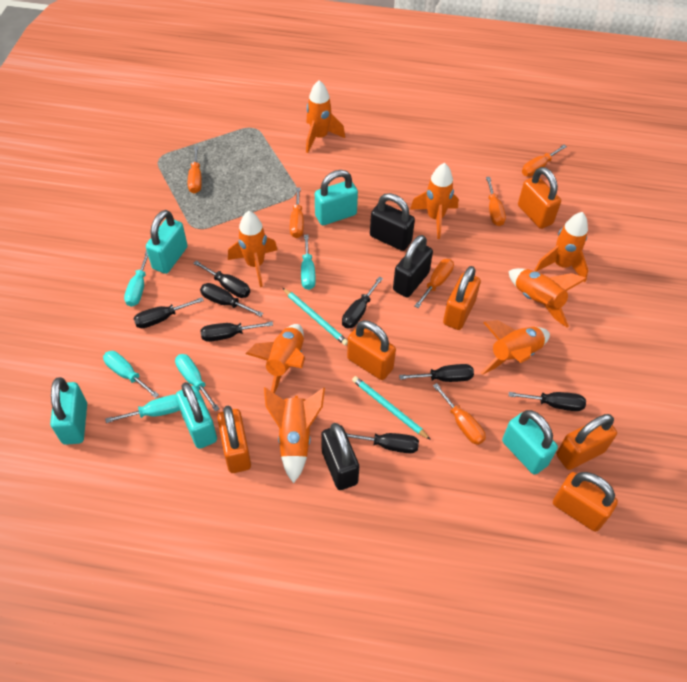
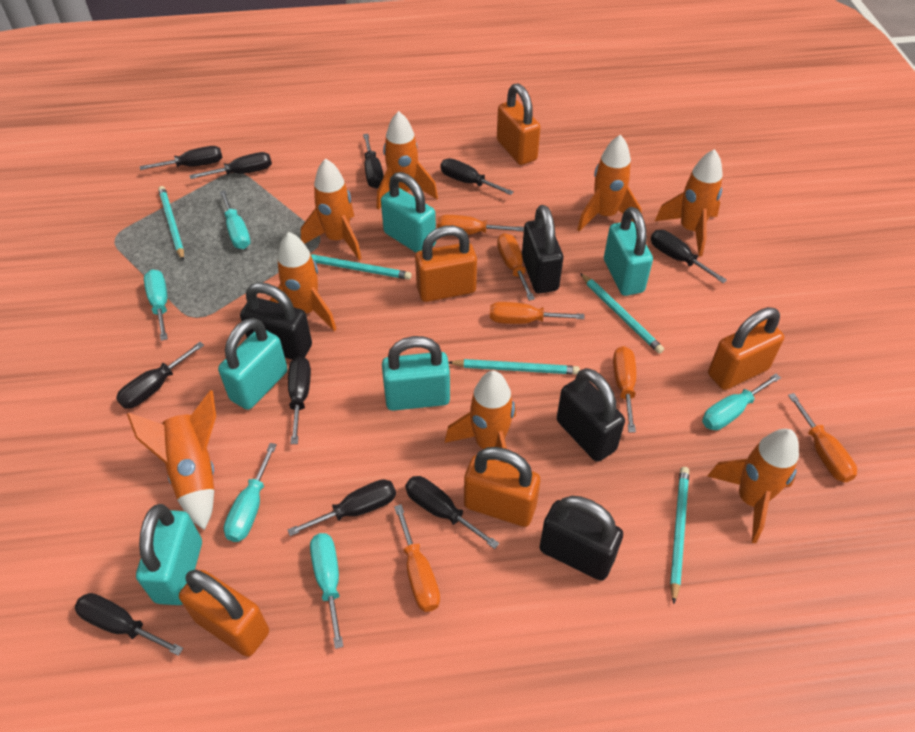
black padlock: 3 -> 4
black screwdriver: 8 -> 10
orange padlock: 6 -> 5
turquoise pencil: 2 -> 5

